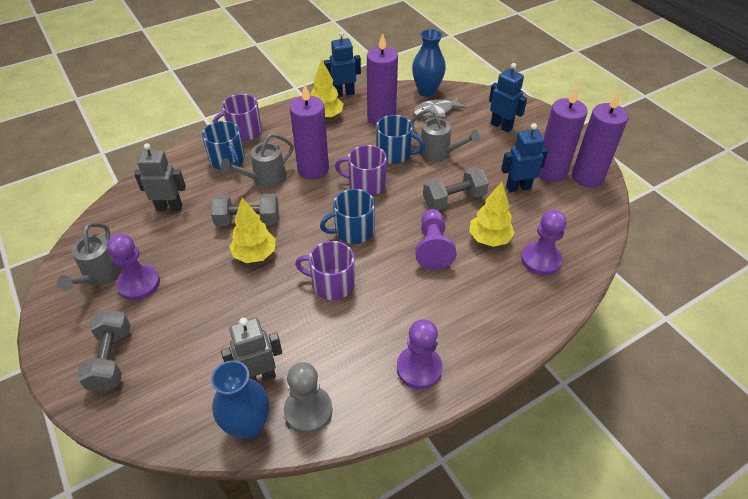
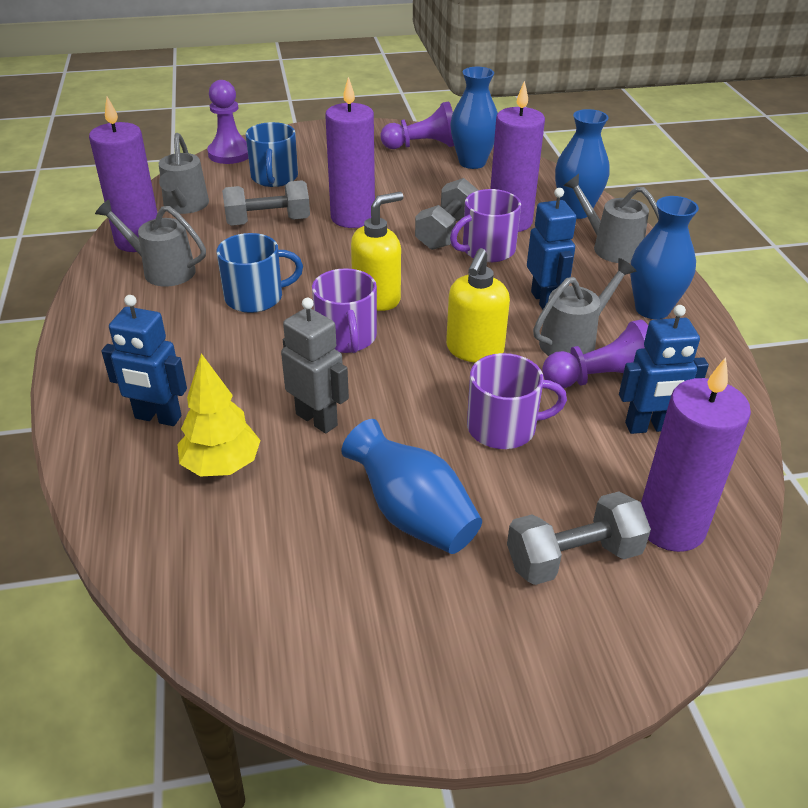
blue mug: 3 -> 2
blue vase: 2 -> 4
grey fish: 1 -> 0
grey pawn: 1 -> 0
grey robot: 2 -> 1
grey watering can: 3 -> 4
purple pawn: 4 -> 3
yellow soap dispenser: 0 -> 2
yellow tree: 3 -> 1

